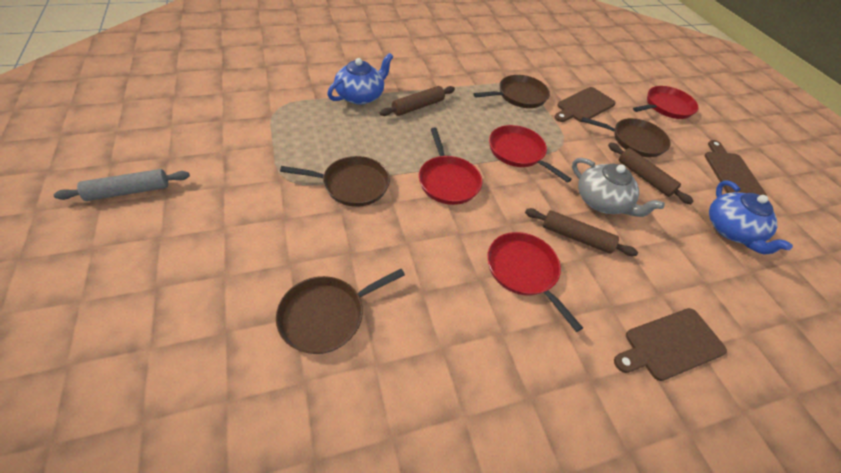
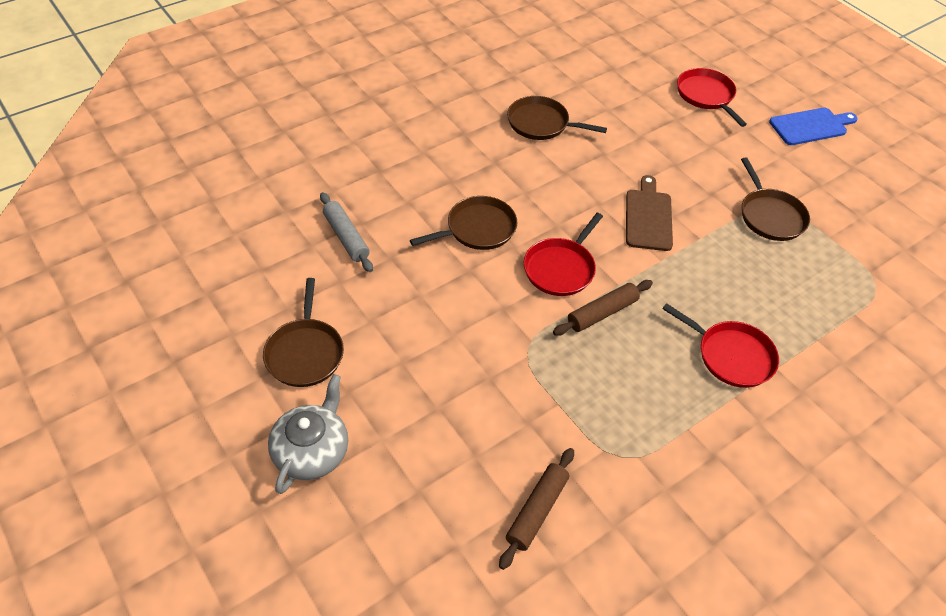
blue cutting board: 0 -> 1
blue teapot: 2 -> 0
brown cutting board: 3 -> 1
brown rolling pin: 3 -> 2
red pan: 4 -> 3

